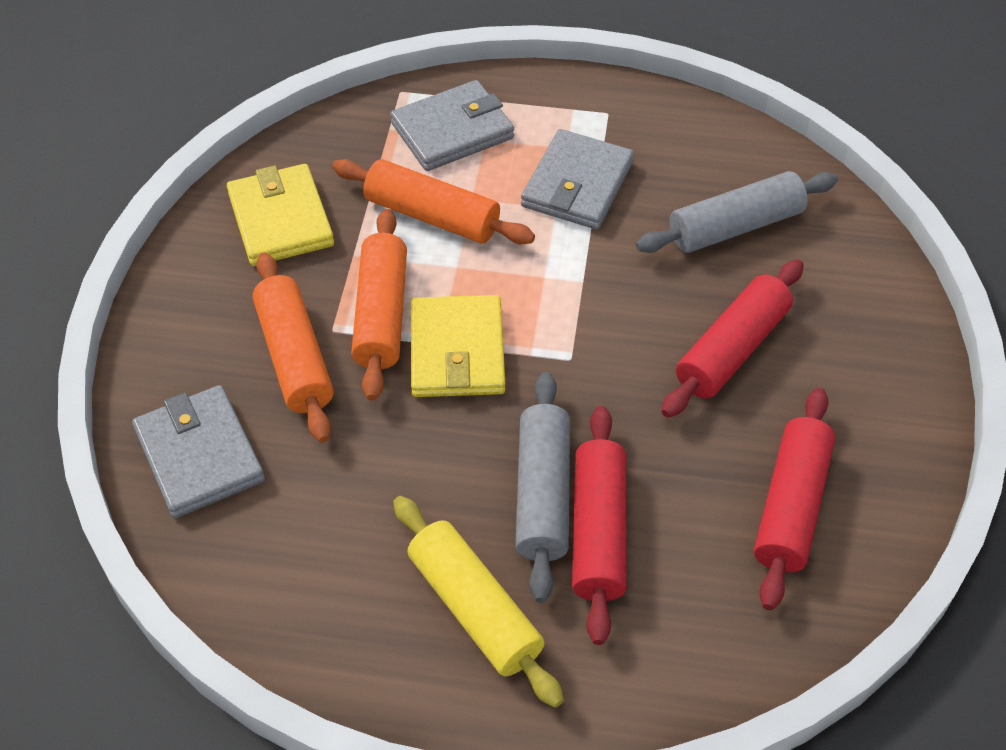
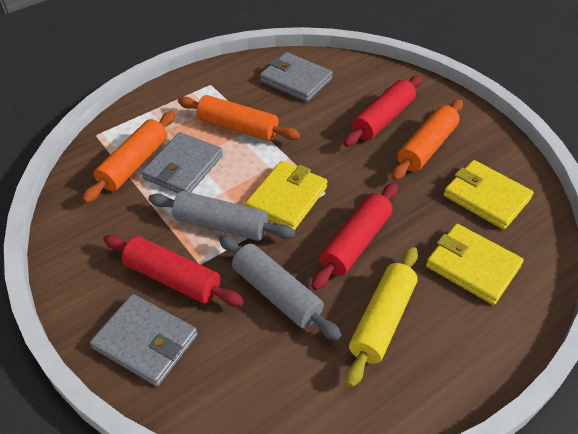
yellow wallet: 2 -> 3

